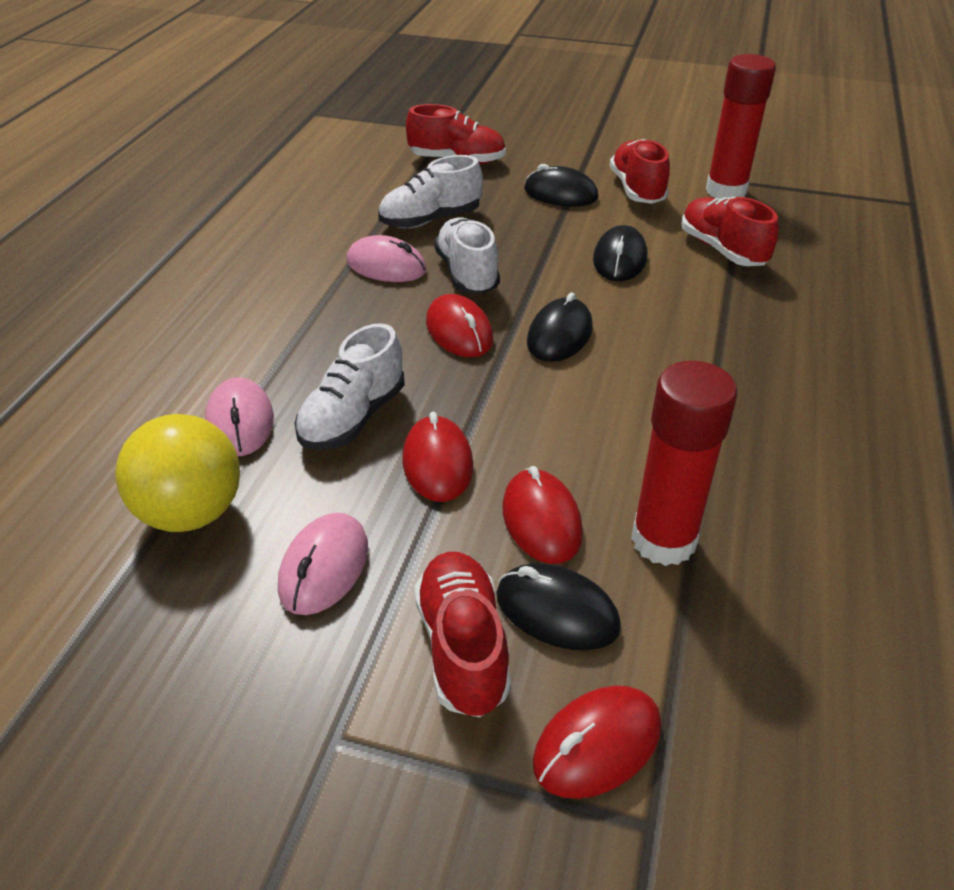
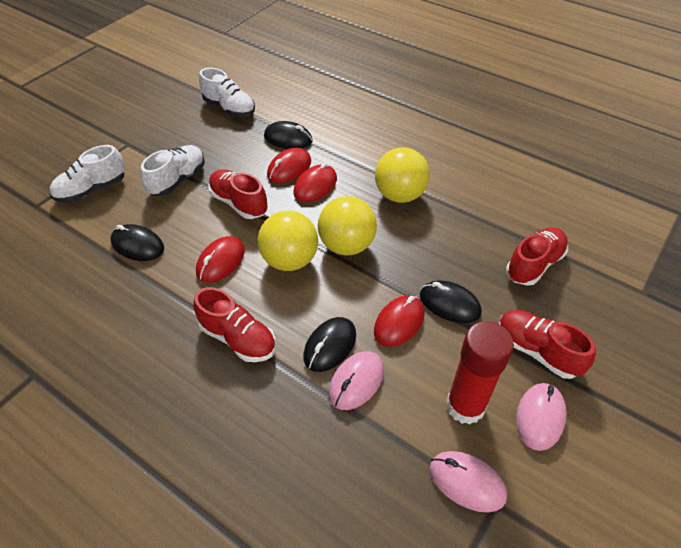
red glue stick: 2 -> 1
yellow ball: 1 -> 3

